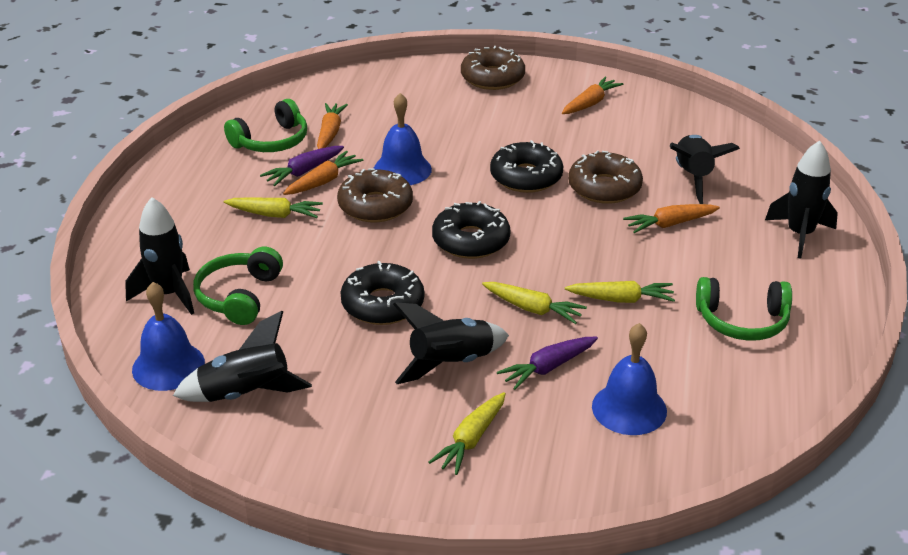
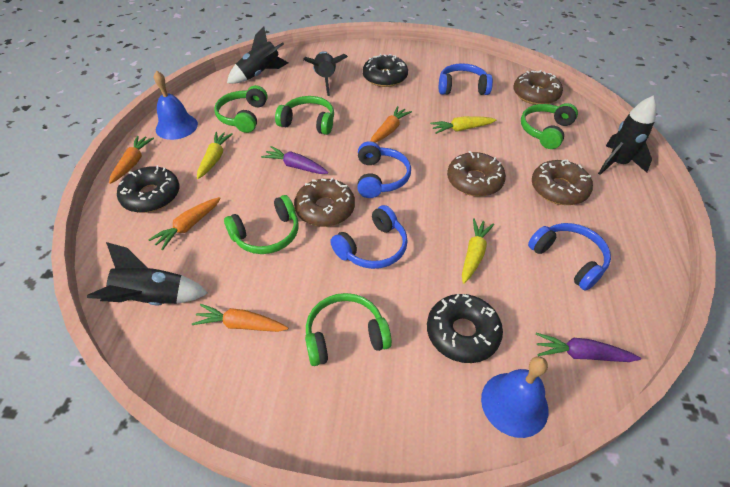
black rocket: 5 -> 4
blue bell: 3 -> 2
blue headphones: 0 -> 4
brown donut: 3 -> 4
green headphones: 3 -> 5
yellow carrot: 4 -> 3

